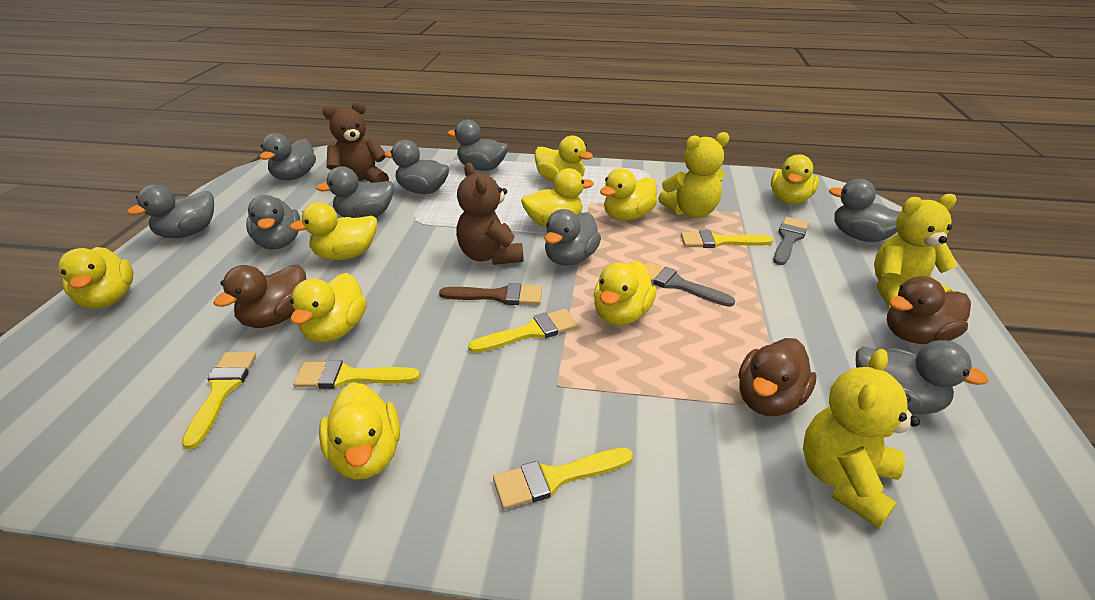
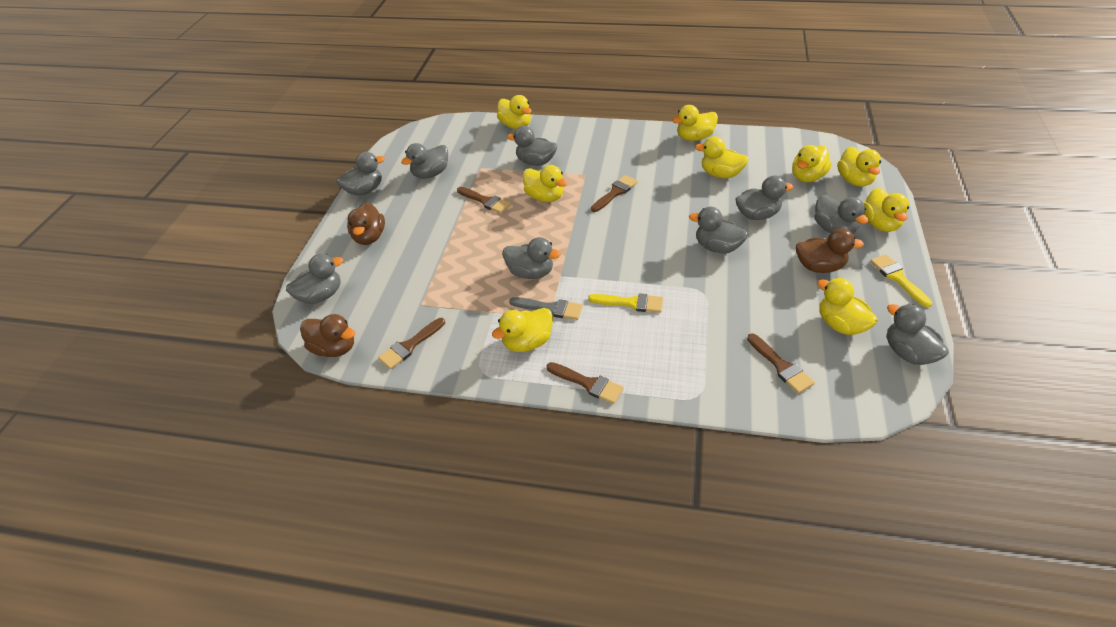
brown brush: 1 -> 5
brown teddy bear: 2 -> 0
grey brush: 2 -> 1
yellow brush: 5 -> 2
yellow teddy bear: 3 -> 0

